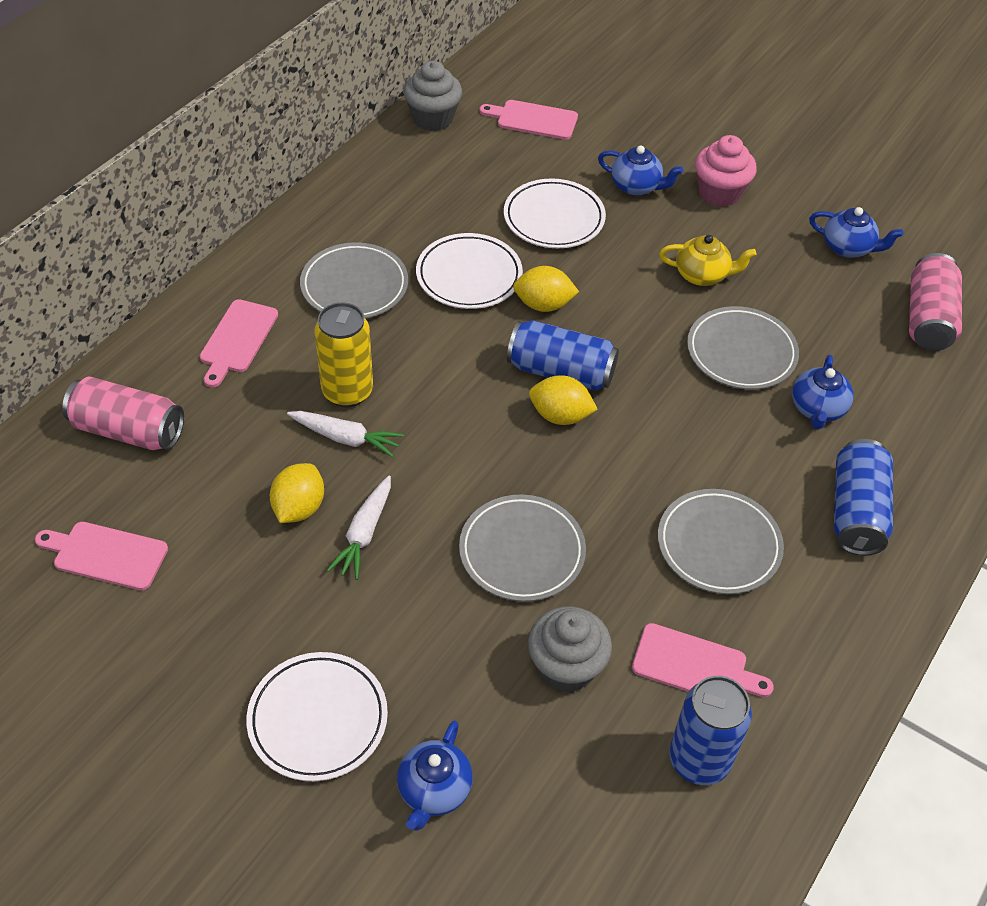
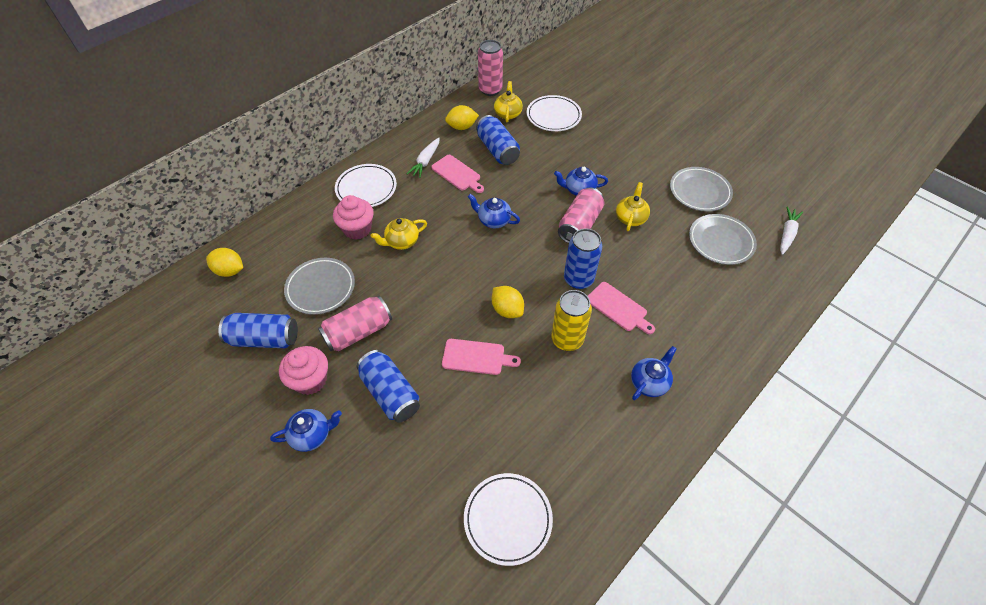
blue can: 3 -> 4
grey cupcake: 2 -> 0
grey plate: 4 -> 3
pink can: 2 -> 3
pink cupcake: 1 -> 2
pink cutting board: 4 -> 3
yellow teapot: 1 -> 3

